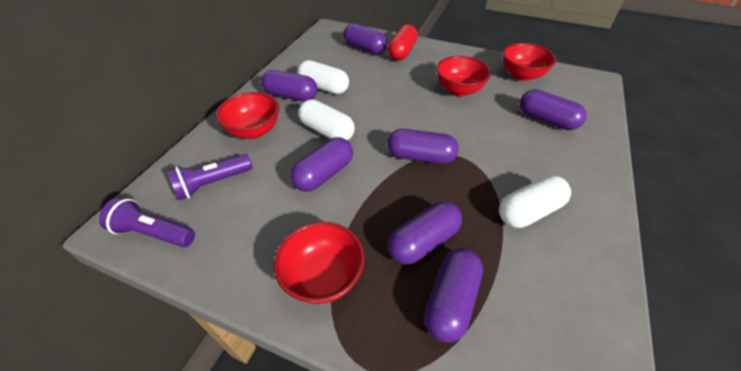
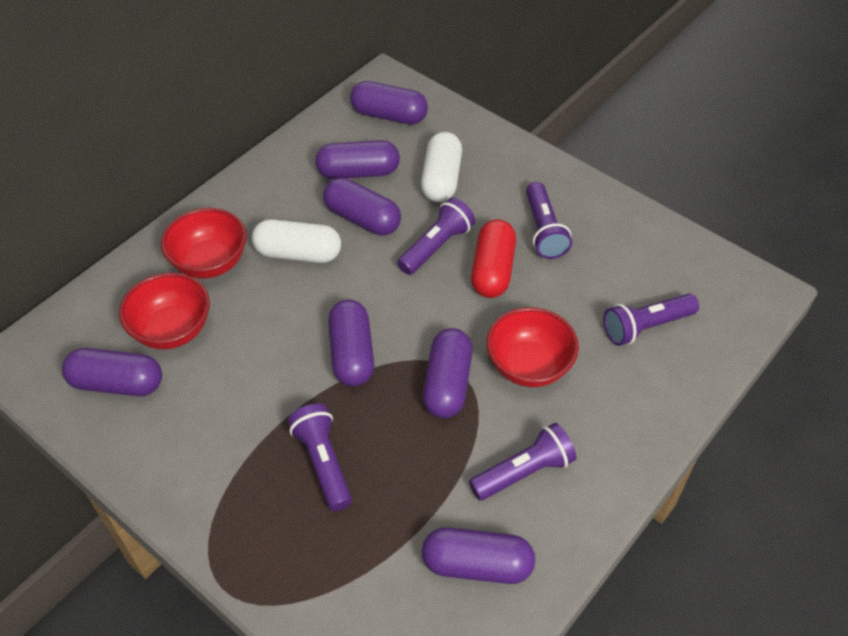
purple flashlight: 2 -> 5
red bowl: 4 -> 3
white capsule: 3 -> 2

